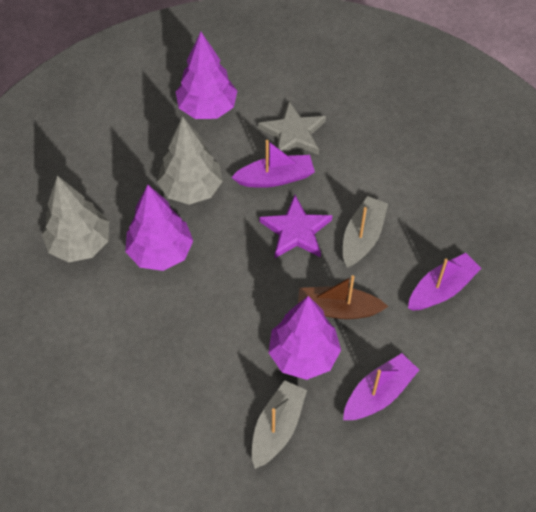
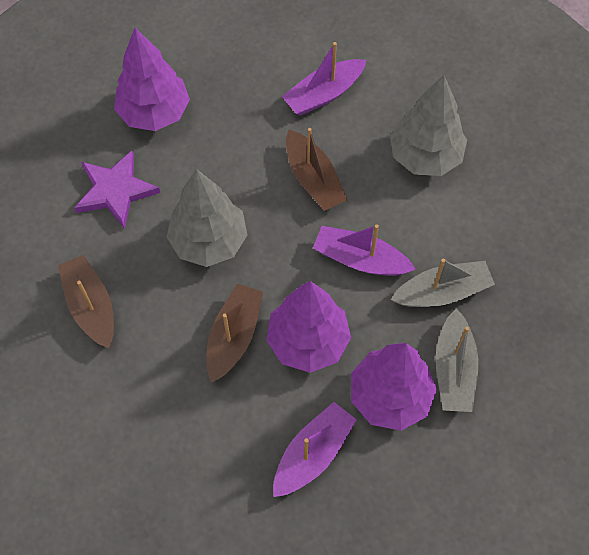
brown boat: 1 -> 3
grey star: 1 -> 0

